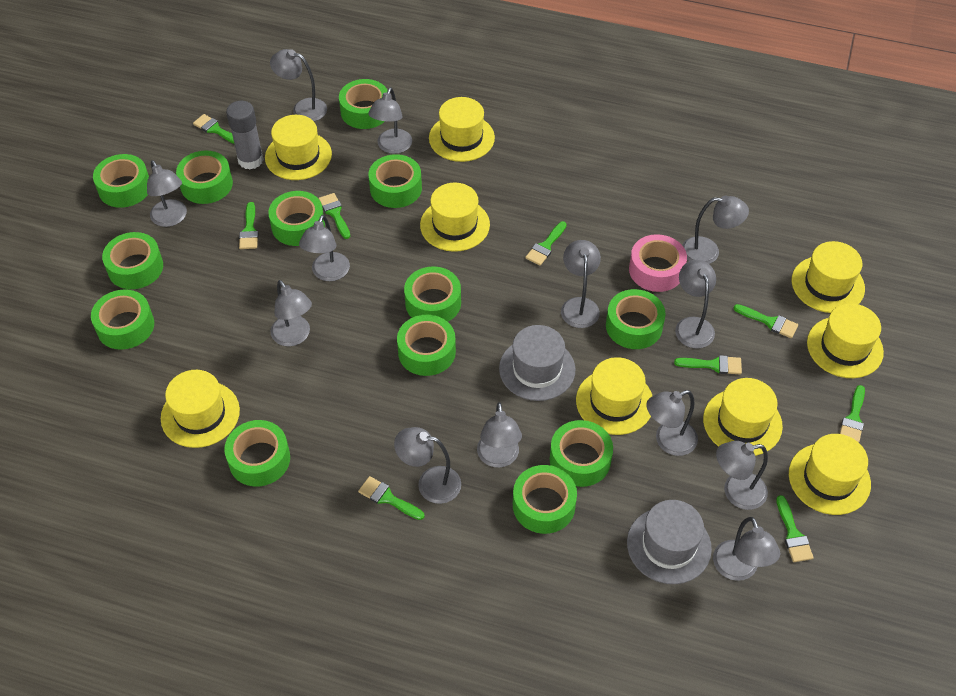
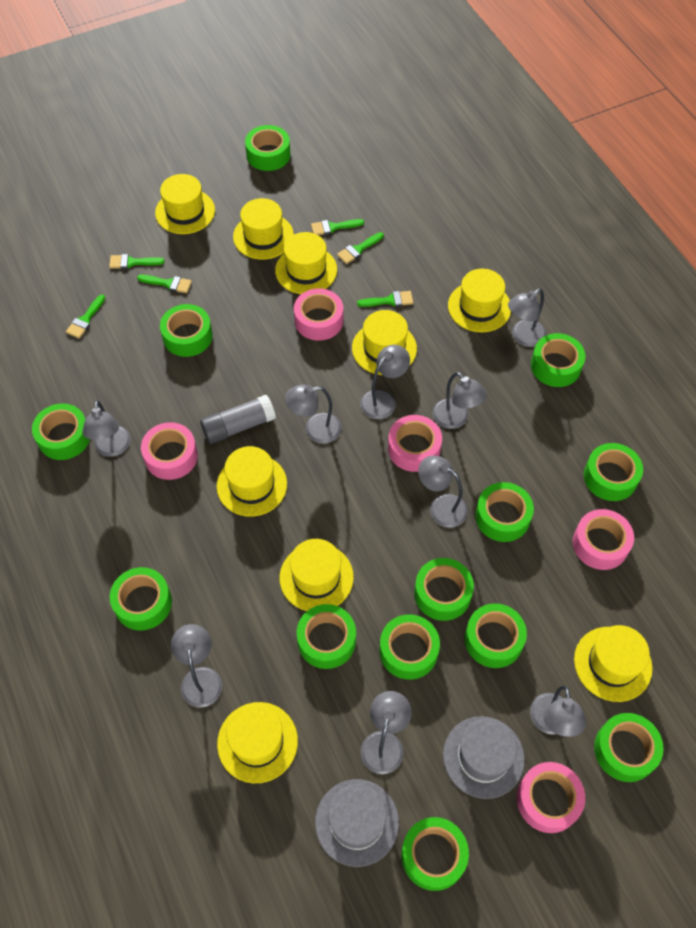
green brush: 9 -> 6
grey lamp: 13 -> 9
pink tape: 1 -> 5

